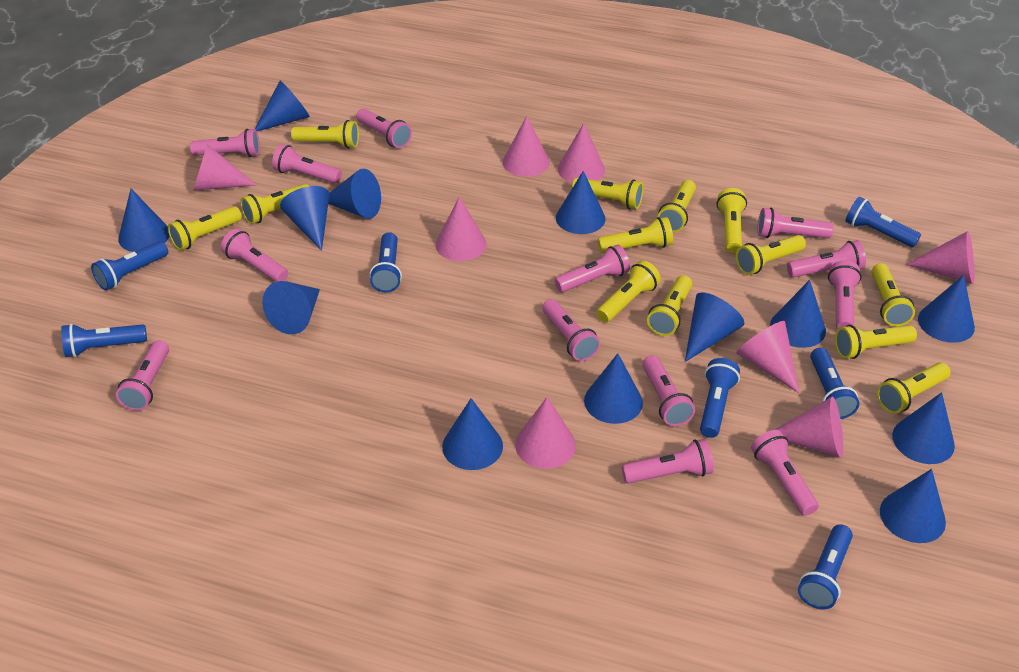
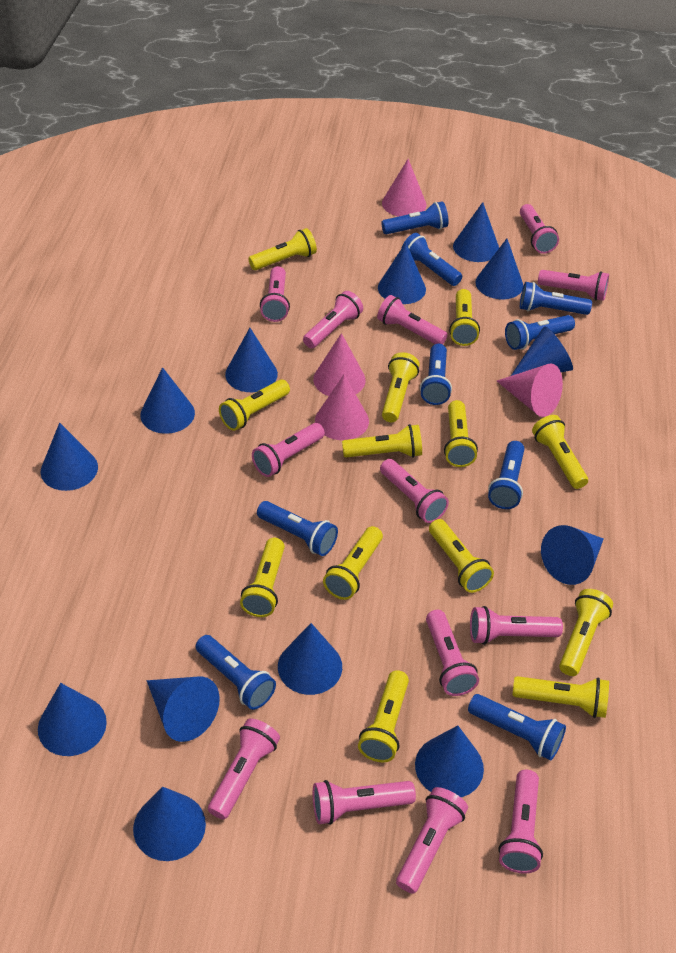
blue flashlight: 7 -> 9
pink cone: 8 -> 4

